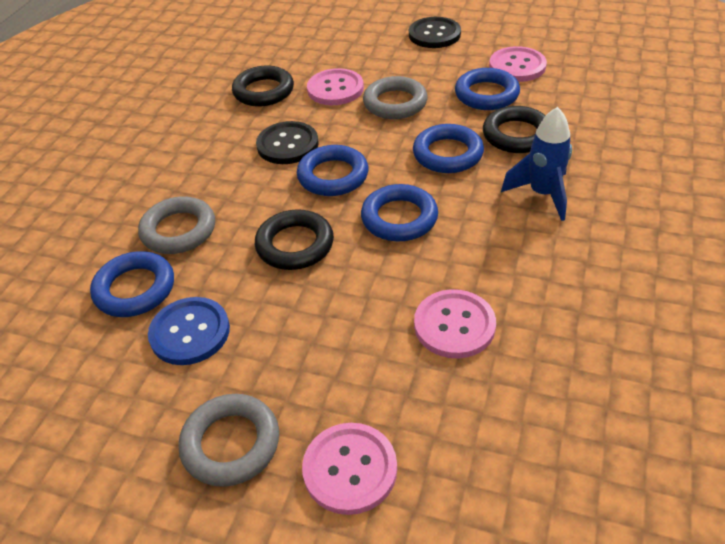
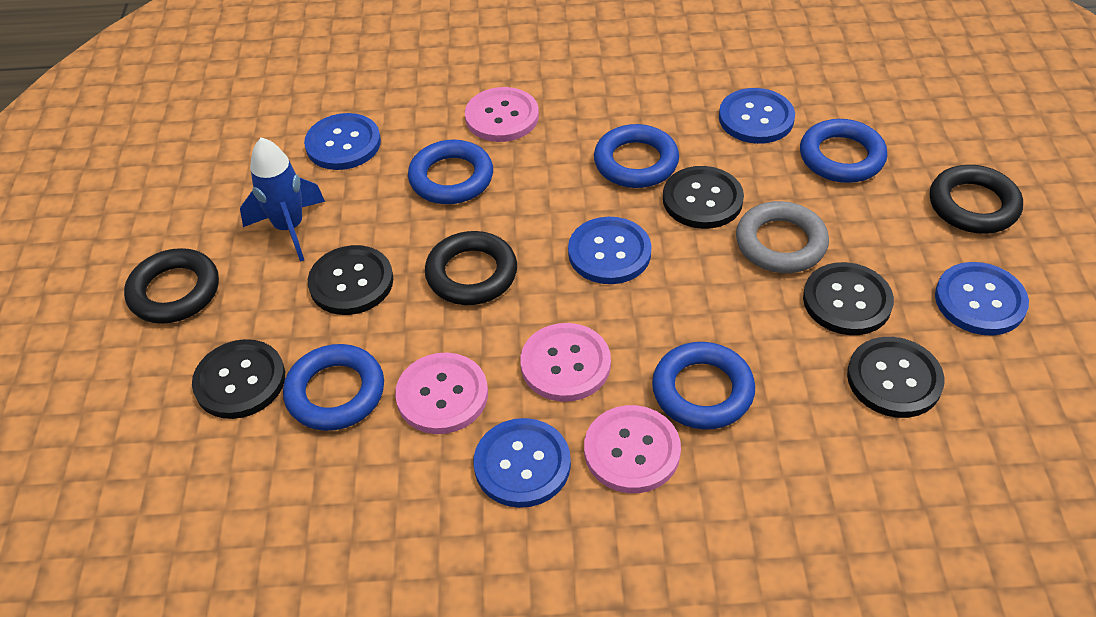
black button: 2 -> 5
blue button: 1 -> 5
grey ring: 3 -> 1

